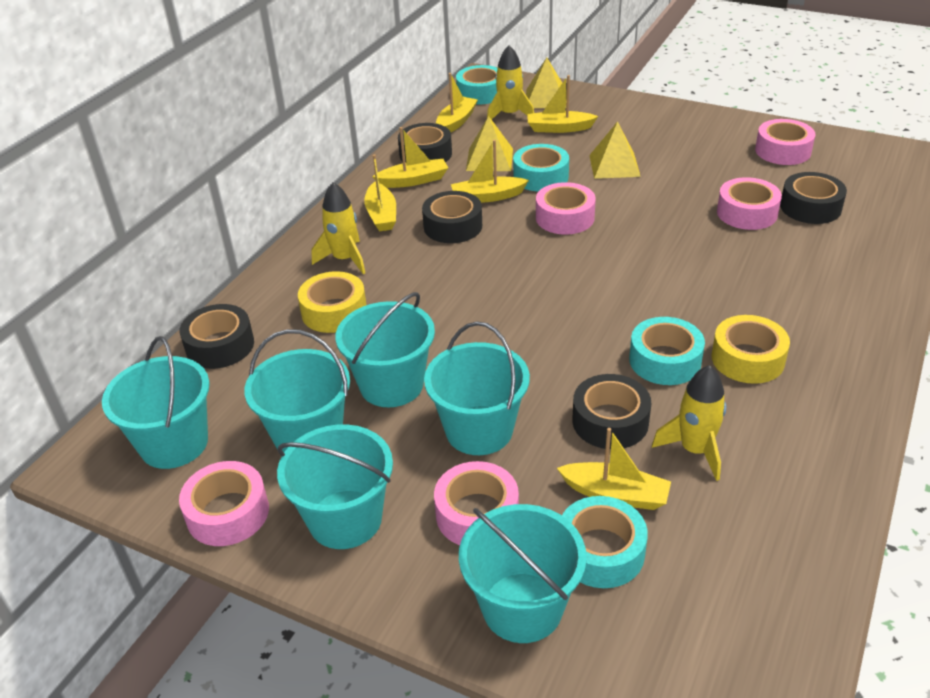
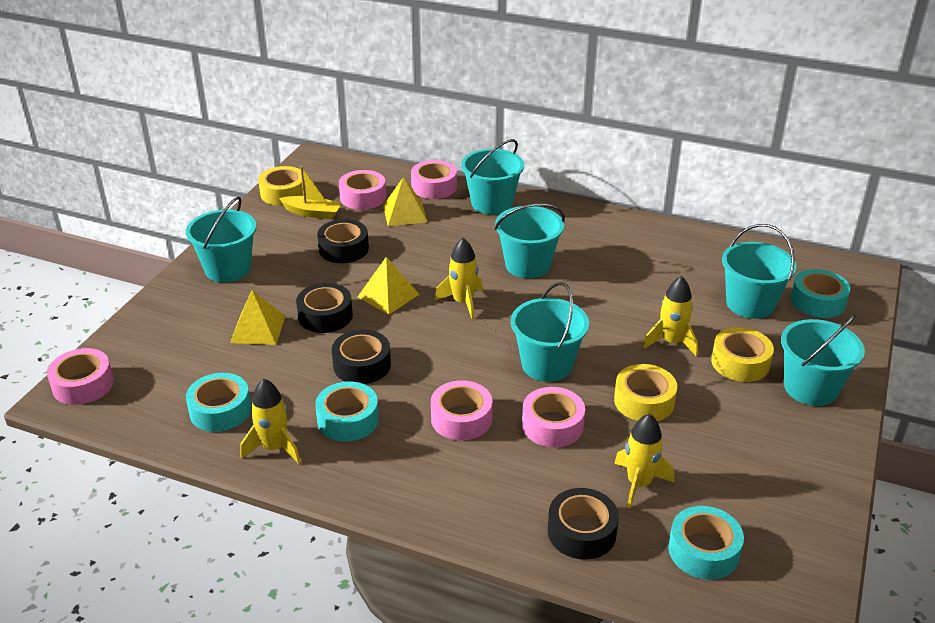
black tape: 5 -> 4
yellow boat: 6 -> 1
yellow rocket: 3 -> 4
yellow tape: 2 -> 3

